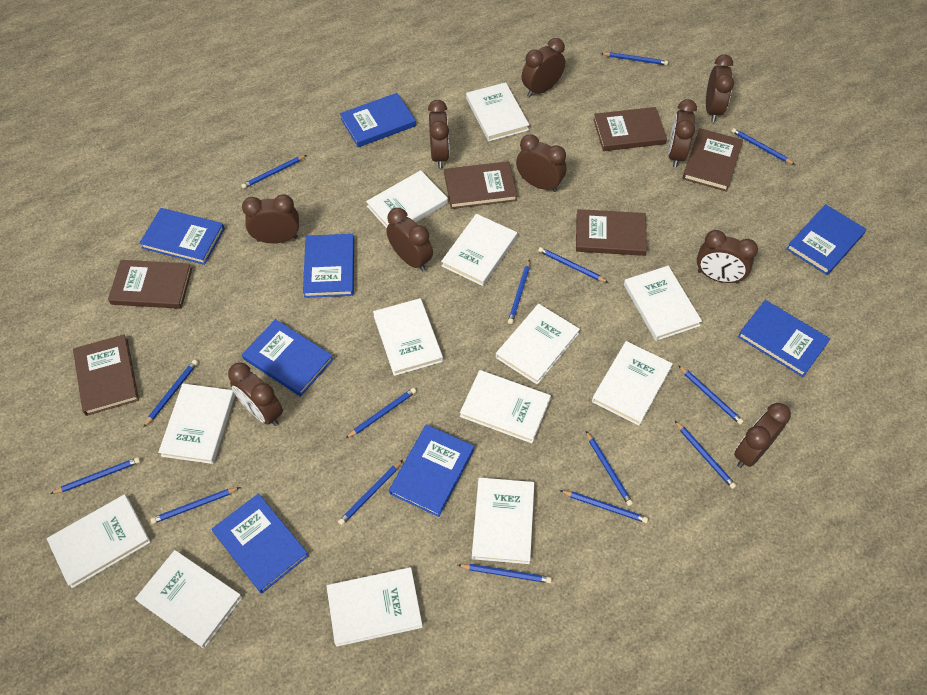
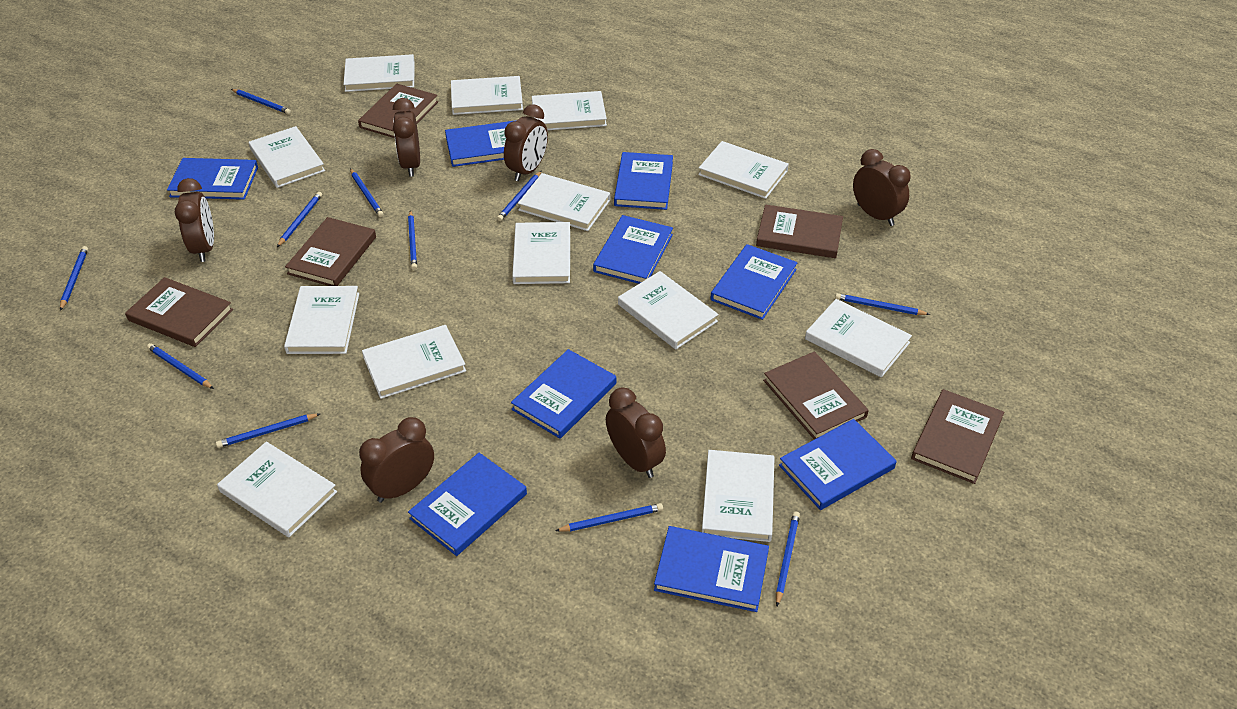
blue book: 8 -> 9
blue pencil: 15 -> 11
brown clock: 10 -> 6

